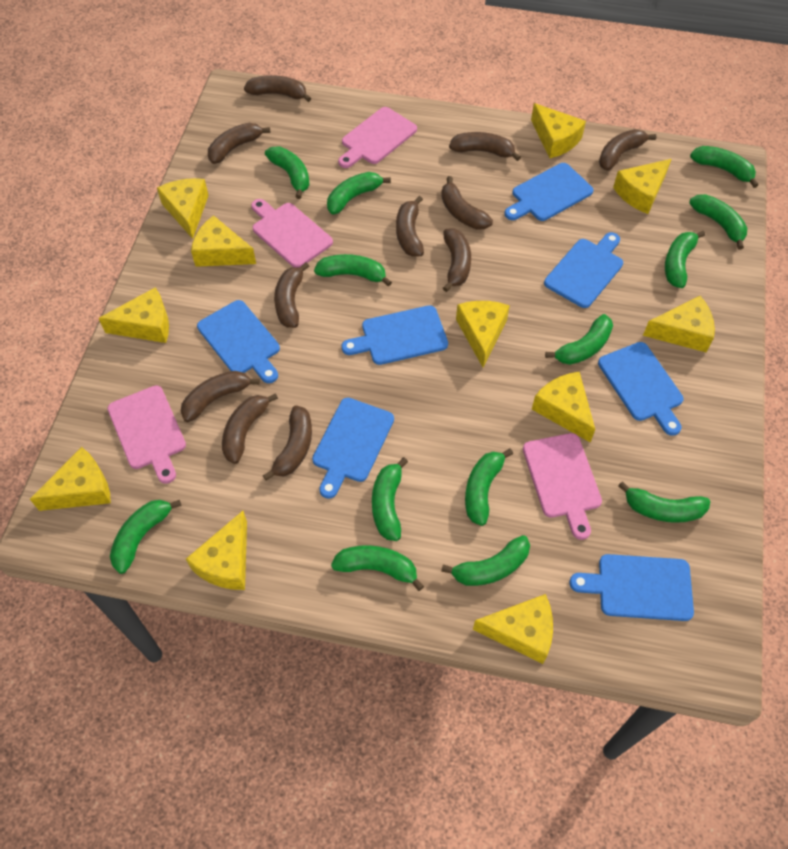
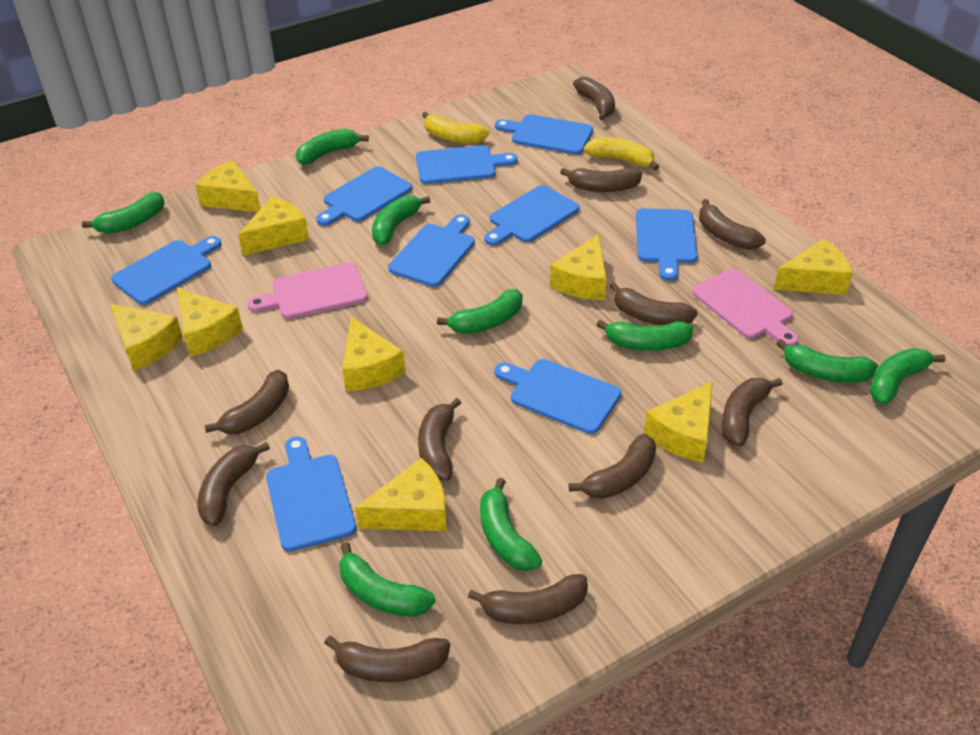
blue cutting board: 7 -> 9
green banana: 13 -> 9
pink cutting board: 4 -> 2
yellow banana: 0 -> 2
yellow cheese: 11 -> 9

